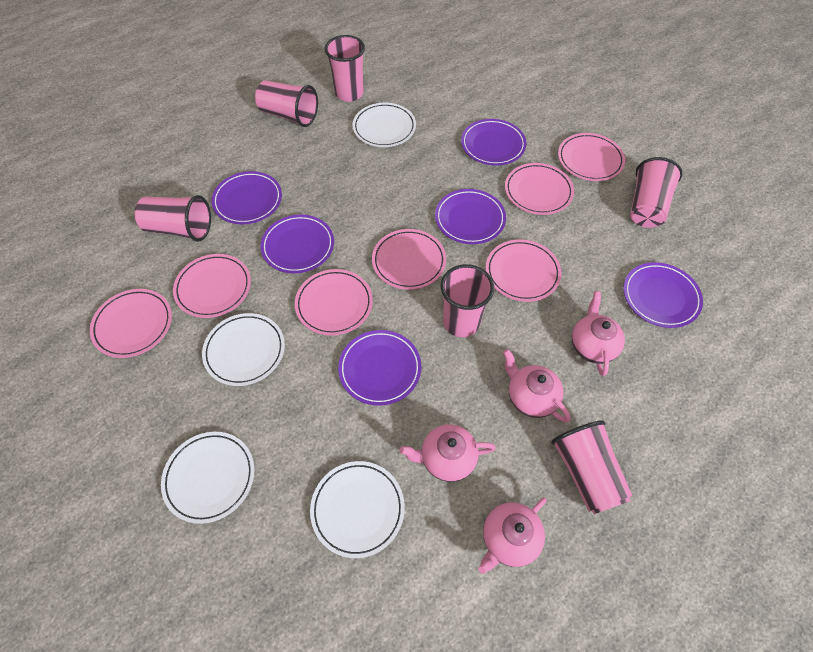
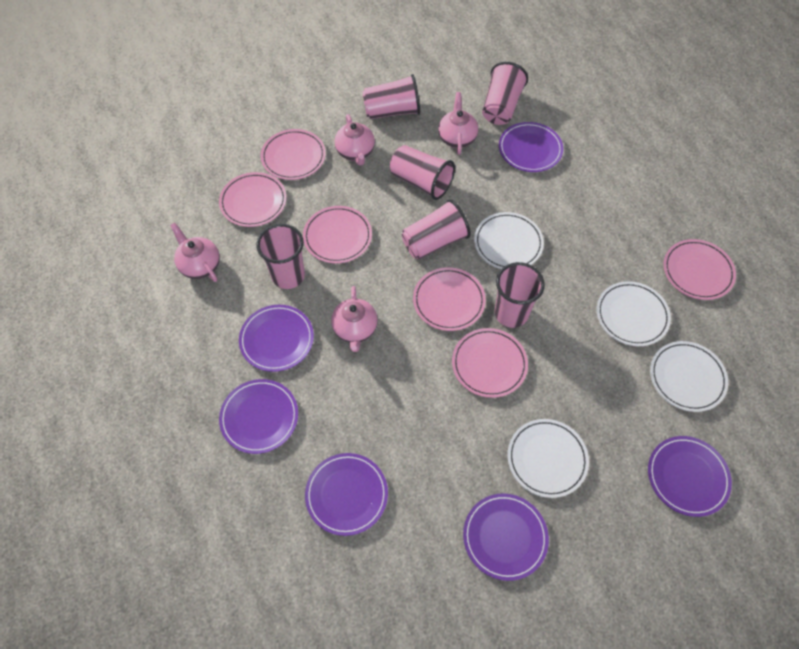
pink plate: 7 -> 6

